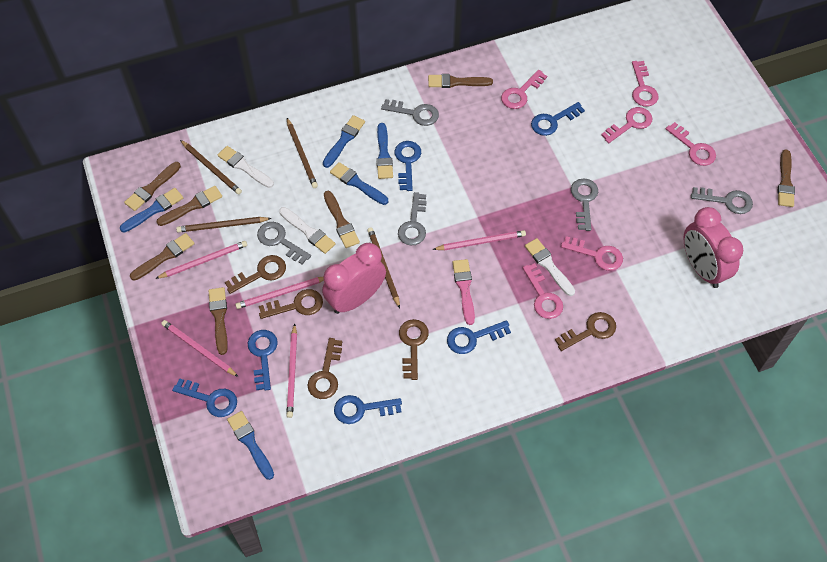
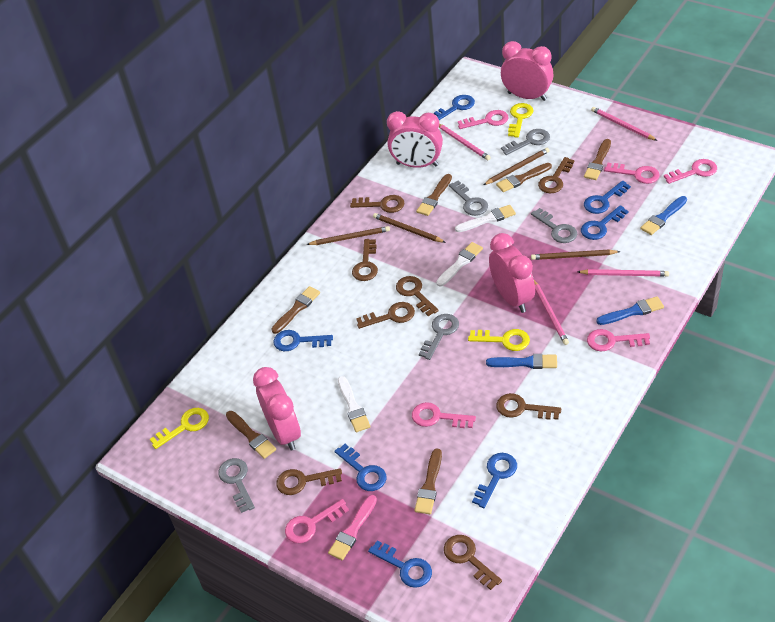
blue brush: 5 -> 3
blue key: 6 -> 7
brown brush: 7 -> 6
brown key: 5 -> 8
pink clock: 2 -> 4
pink pencil: 5 -> 4
yellow key: 0 -> 3

